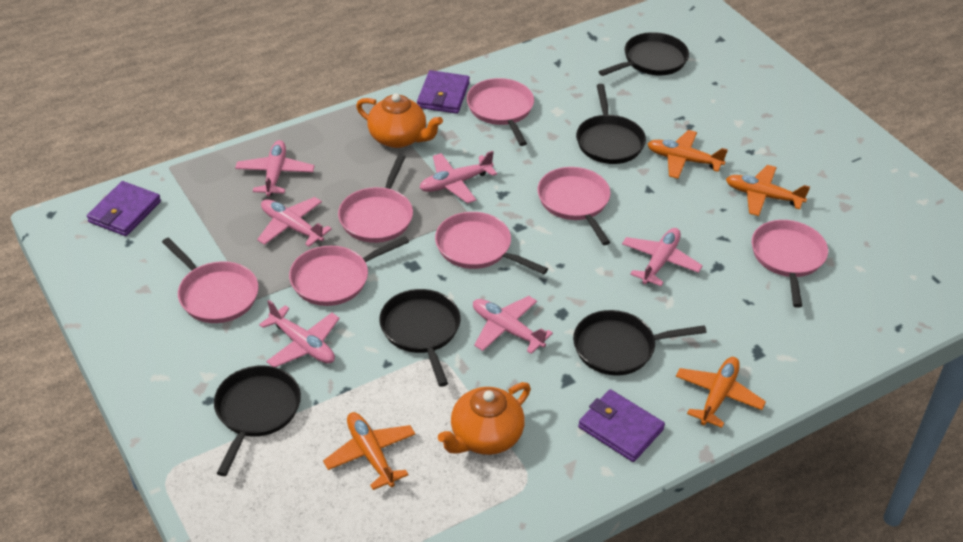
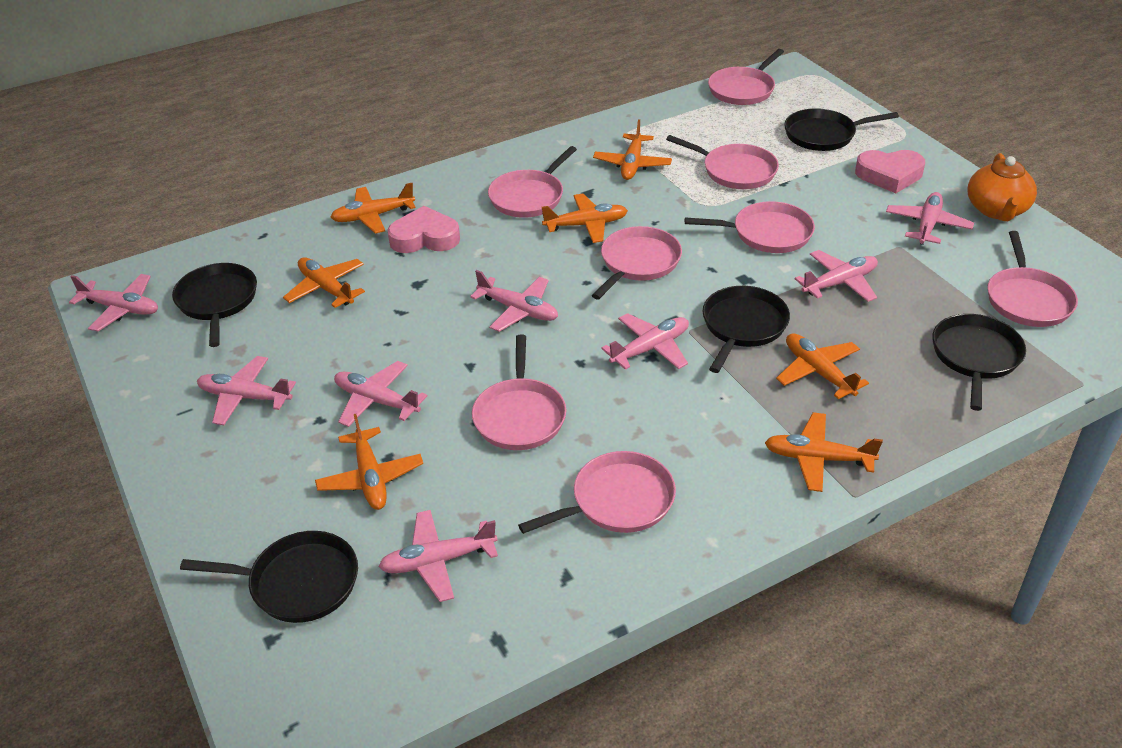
orange plane: 4 -> 7
orange teapot: 2 -> 1
pink heart: 0 -> 2
pink pan: 7 -> 8
pink plane: 6 -> 8
purple wallet: 3 -> 0

